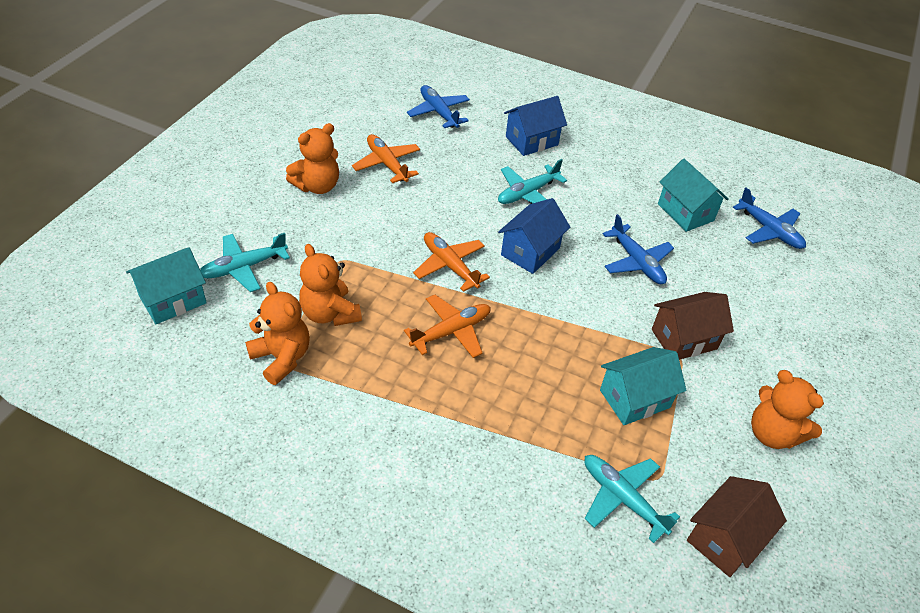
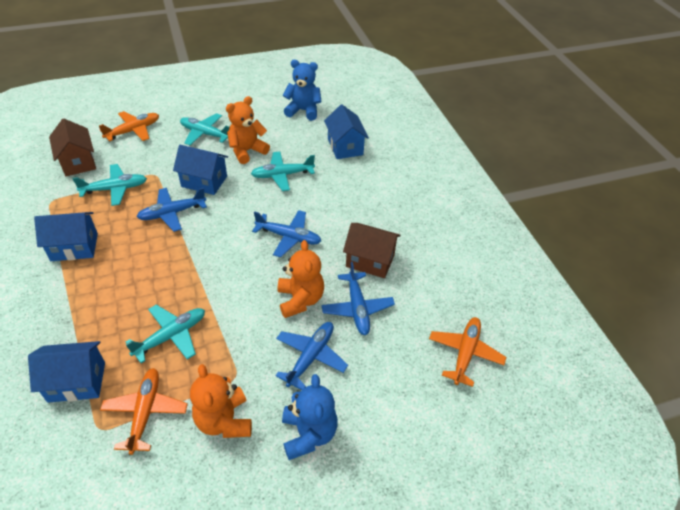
blue house: 2 -> 4
blue plane: 3 -> 4
blue teddy bear: 0 -> 2
orange teddy bear: 4 -> 3
turquoise house: 3 -> 0
turquoise plane: 3 -> 4

